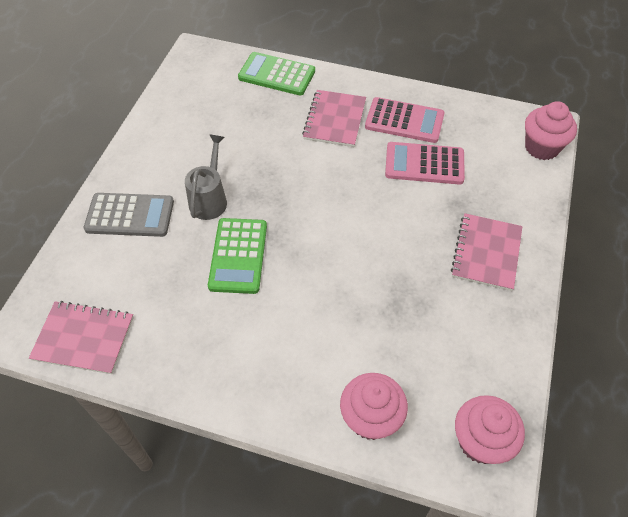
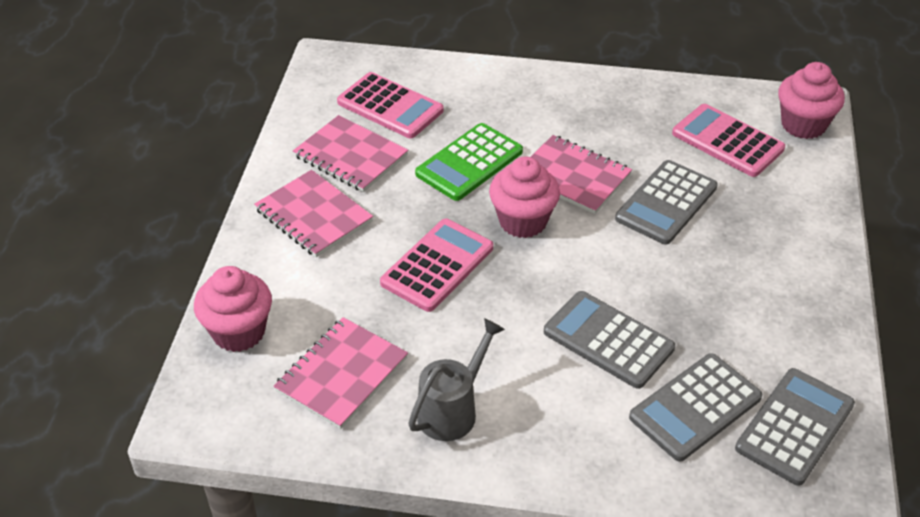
green calculator: 2 -> 1
grey calculator: 1 -> 4
pink calculator: 2 -> 3
pink notebook: 3 -> 4

